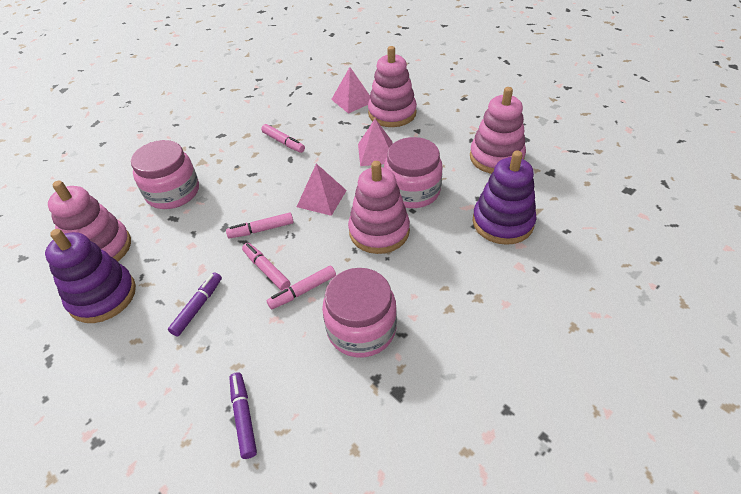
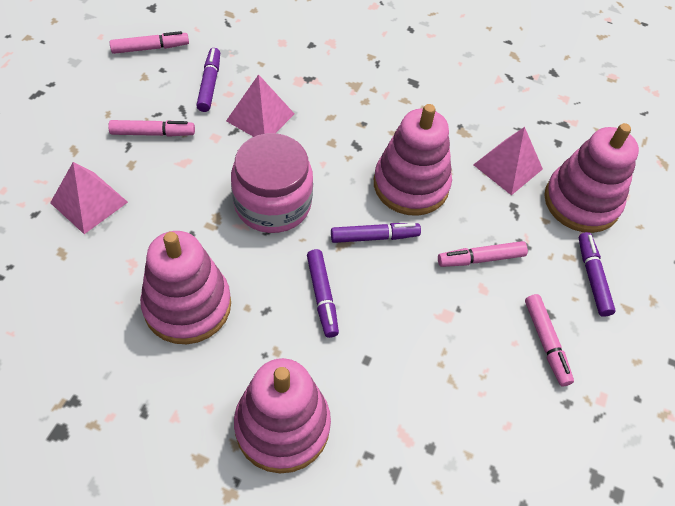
pink jar: 3 -> 1
purple marker: 2 -> 4
purple stacking toy: 2 -> 0

